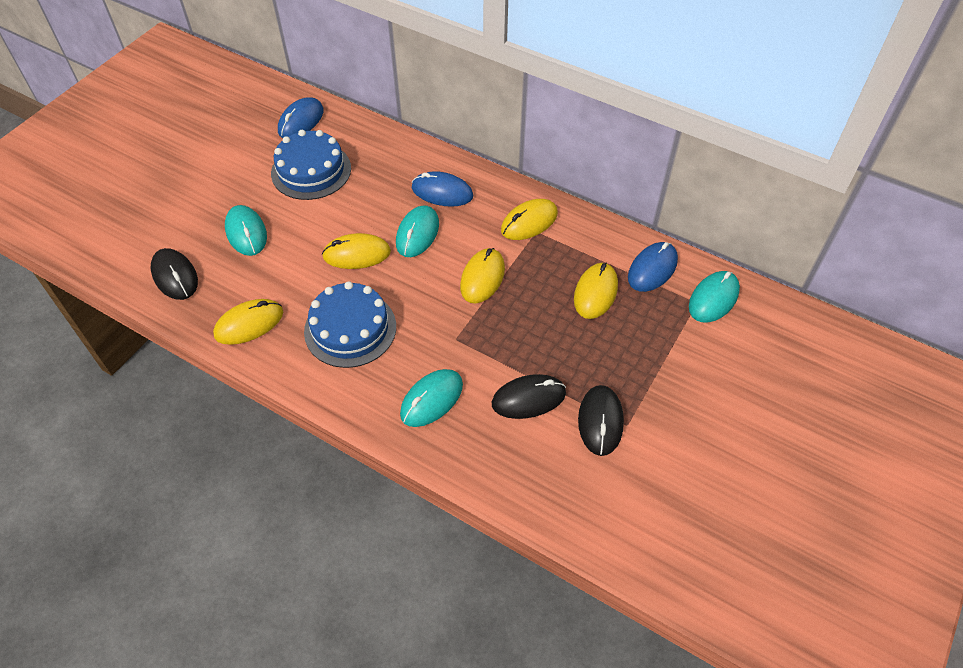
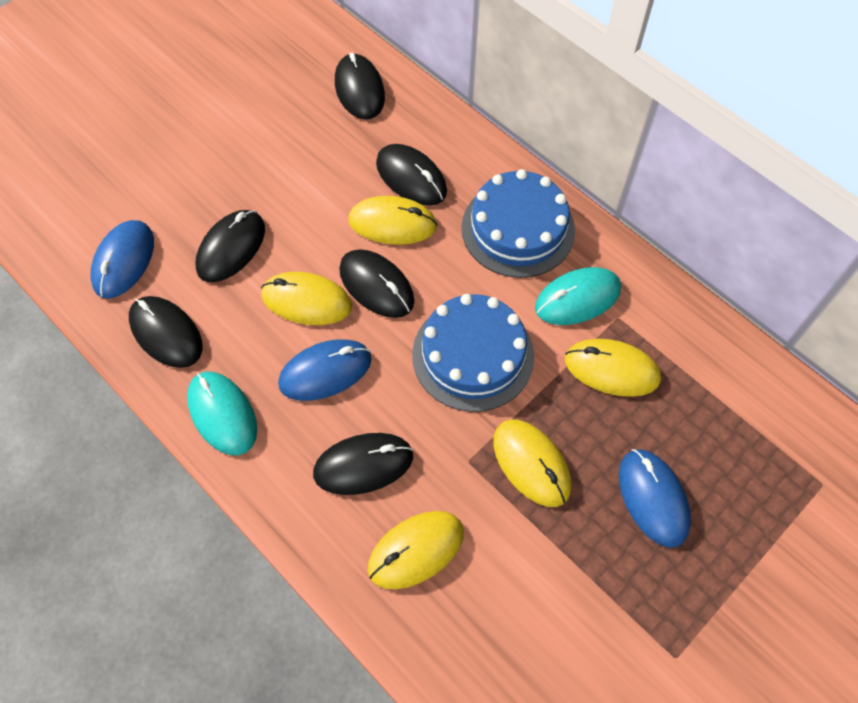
black mouse: 3 -> 6
turquoise mouse: 4 -> 2

